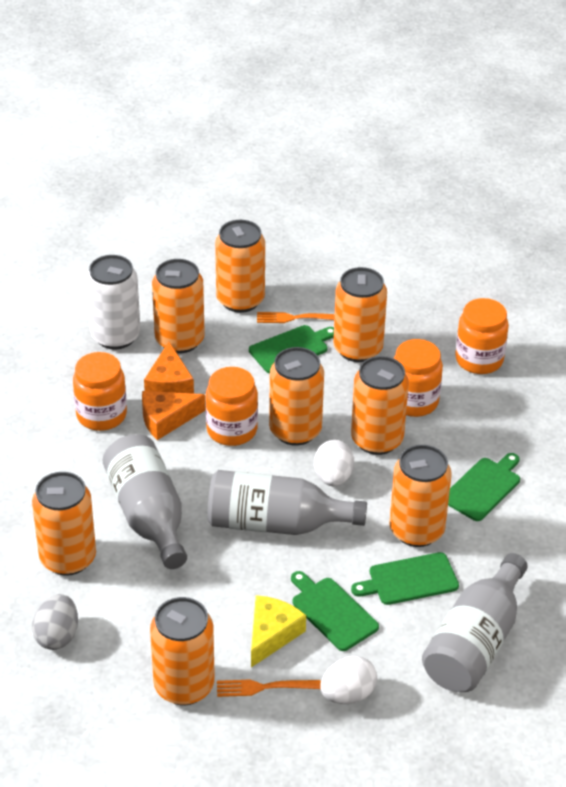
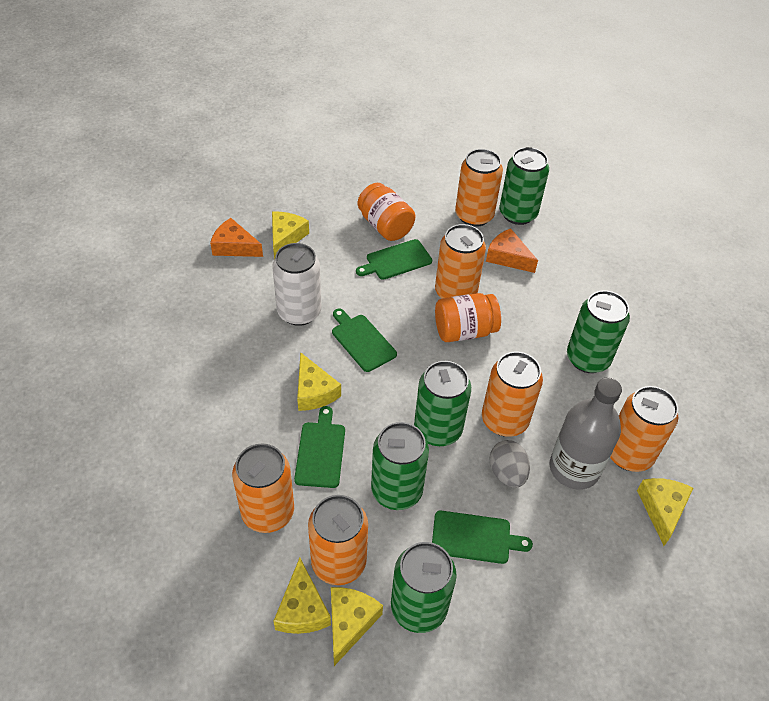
green can: 0 -> 5
grey bottle: 3 -> 1
orange can: 8 -> 6
orange fork: 2 -> 0
orange jar: 4 -> 2
white egg: 2 -> 0
yellow cheese: 1 -> 5

